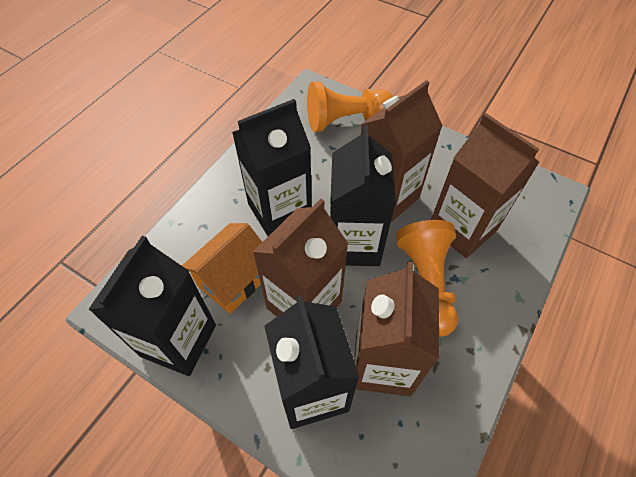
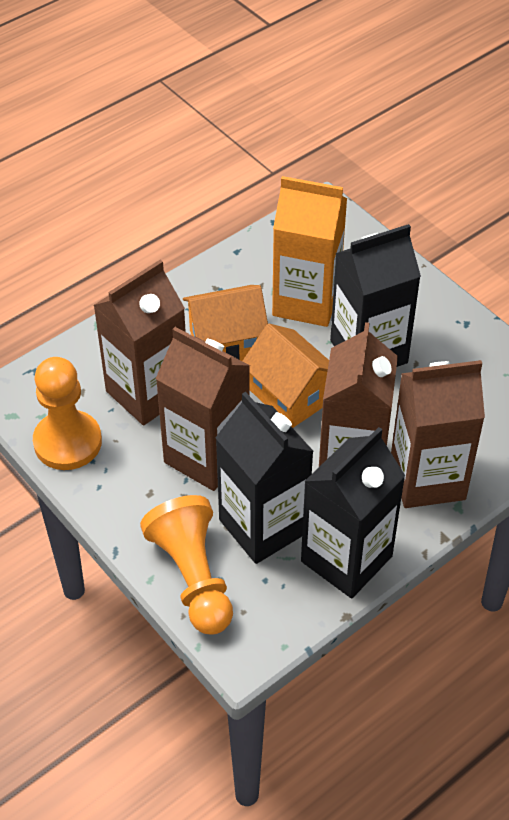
black carton: 4 -> 3
orange carton: 0 -> 1
orange house: 1 -> 2

